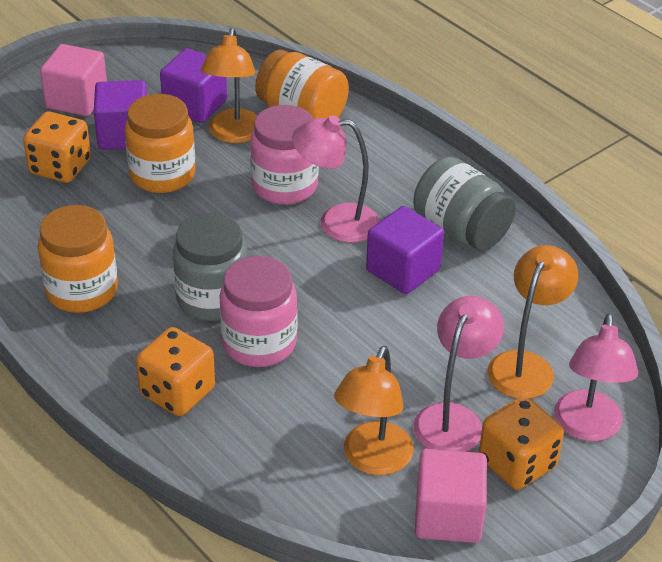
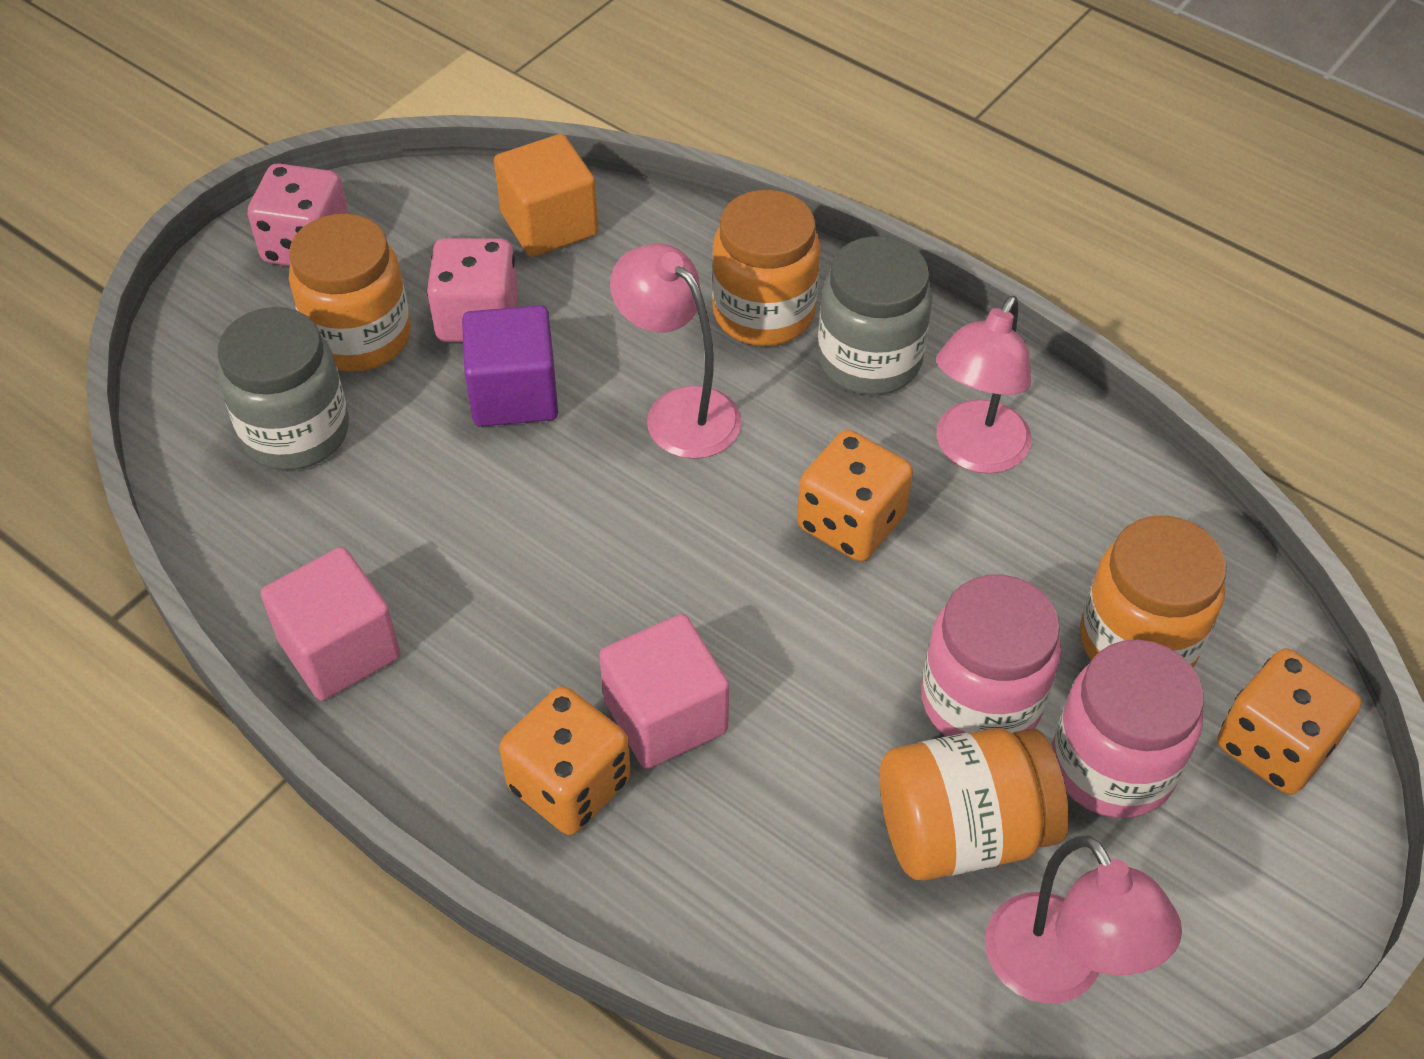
orange cube: 0 -> 1
orange jar: 3 -> 4
orange lamp: 3 -> 0
pink dice: 0 -> 2
purple cube: 3 -> 1

